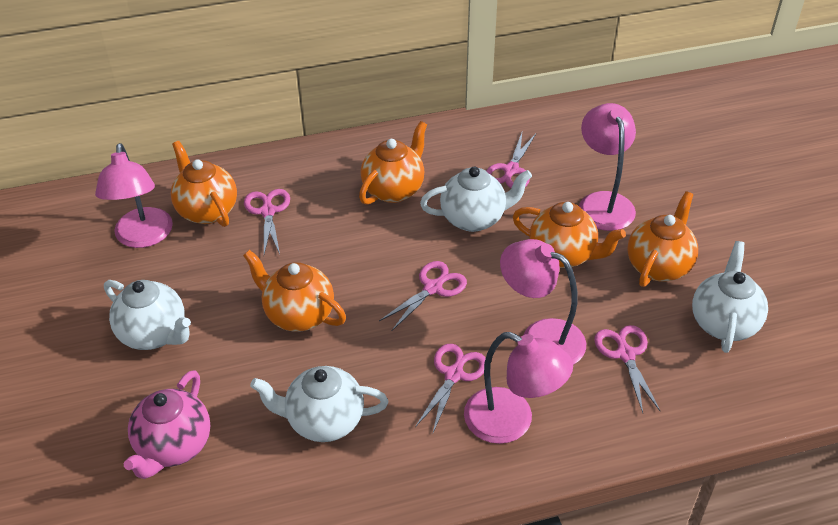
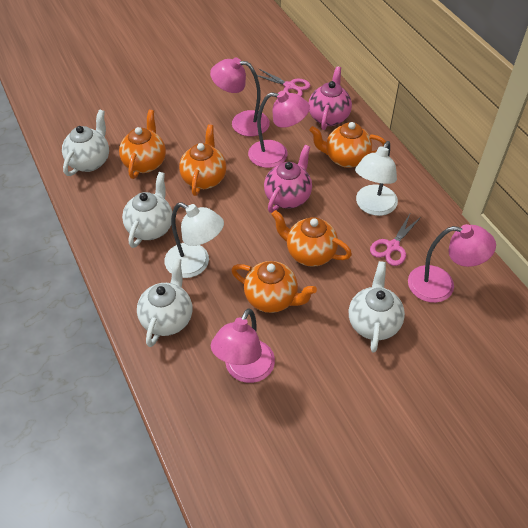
pink scissors: 5 -> 2
pink teapot: 1 -> 2
white lamp: 0 -> 2

